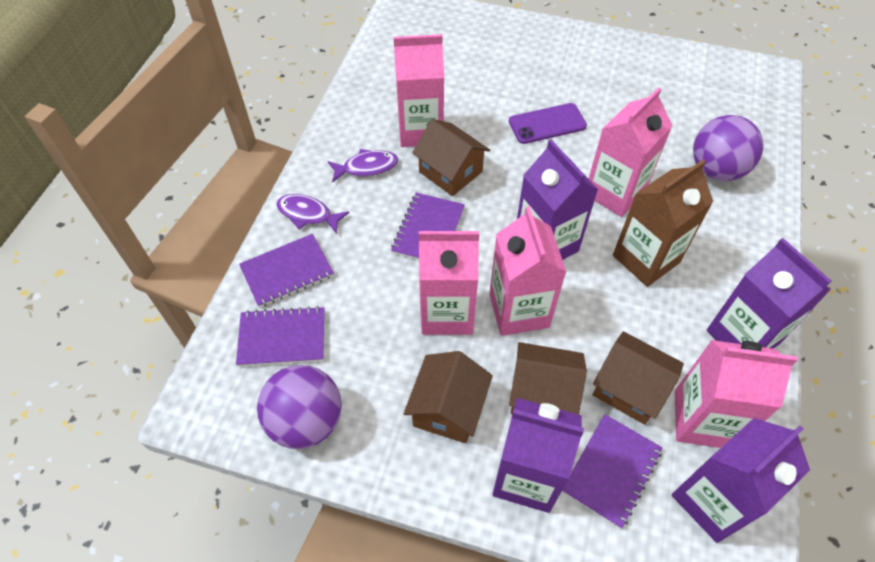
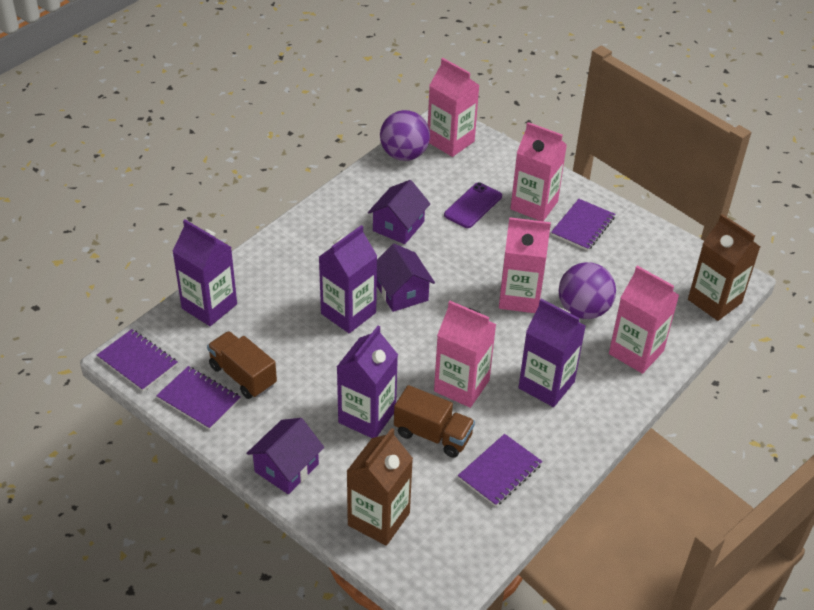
brown carton: 1 -> 2
brown house: 4 -> 0
brown truck: 0 -> 2
purple fish: 2 -> 0
purple house: 0 -> 3

